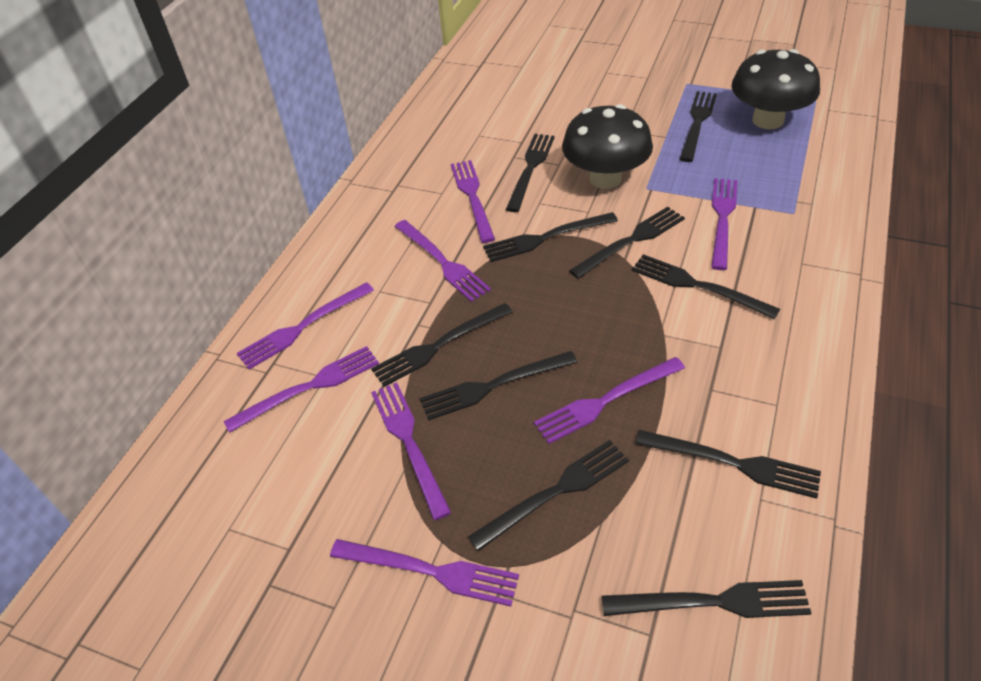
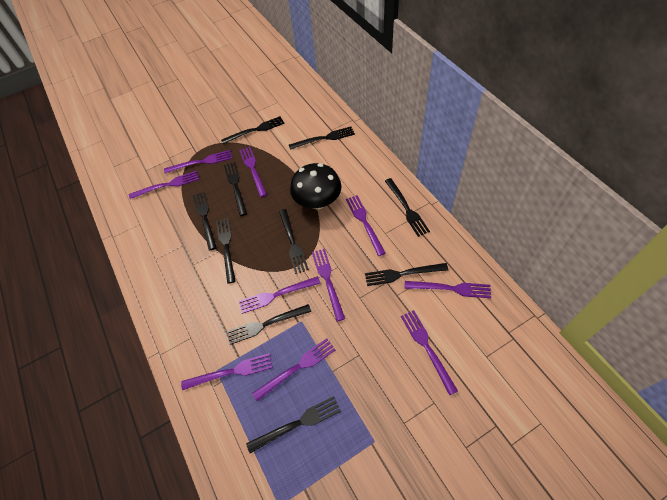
black mushroom: 2 -> 1
purple fork: 8 -> 10

